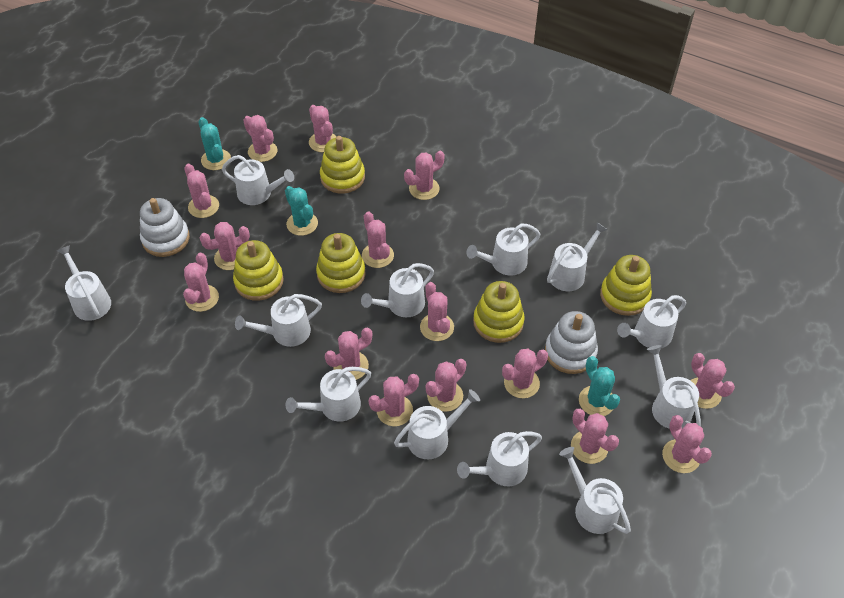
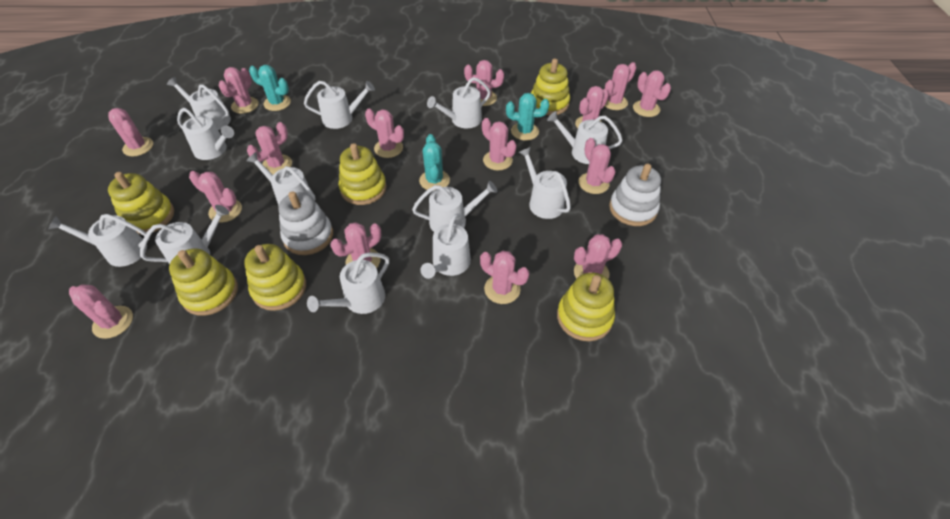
yellow stacking toy: 5 -> 6

